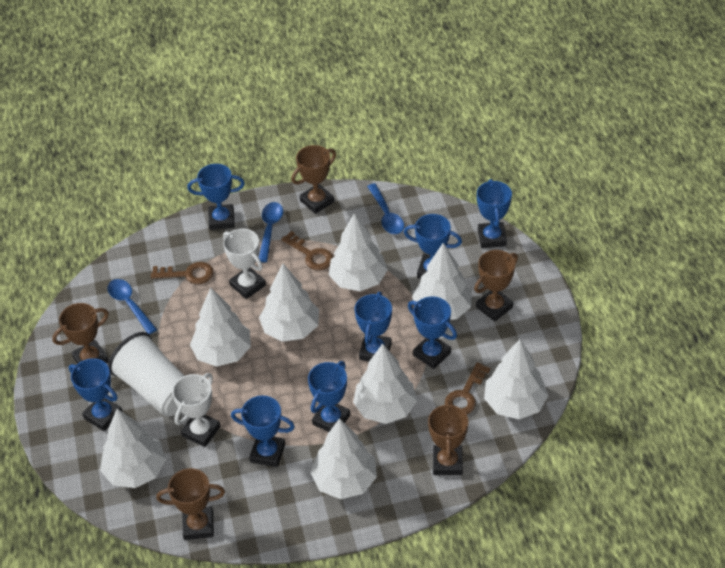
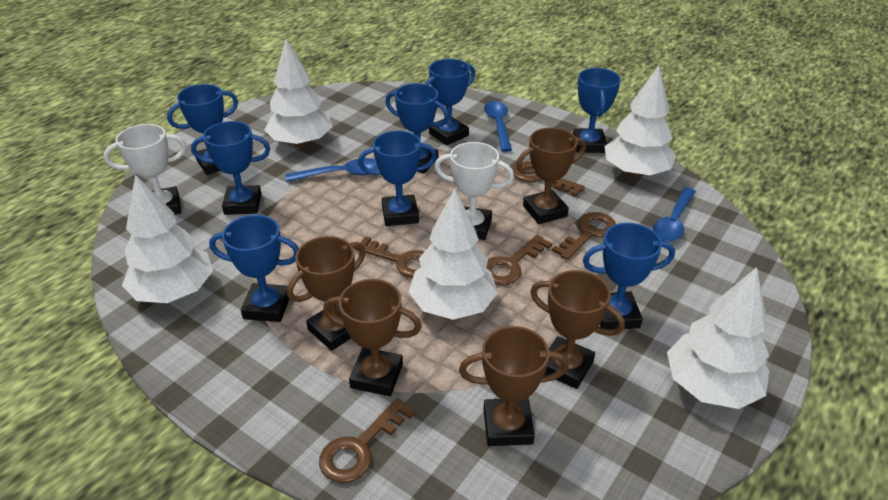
brown key: 3 -> 5
white cup: 1 -> 0
white tree: 8 -> 5

